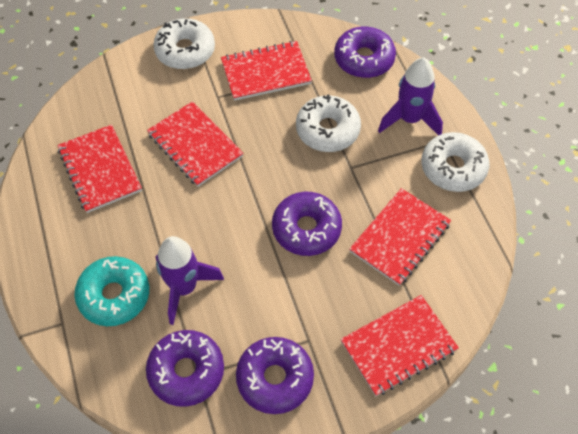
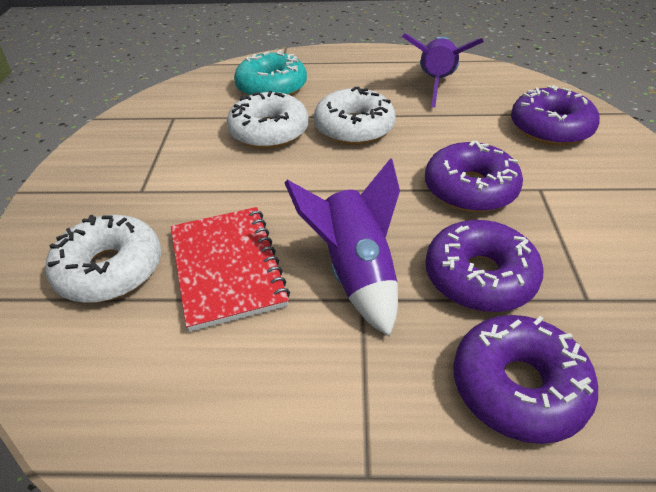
red notebook: 5 -> 1

